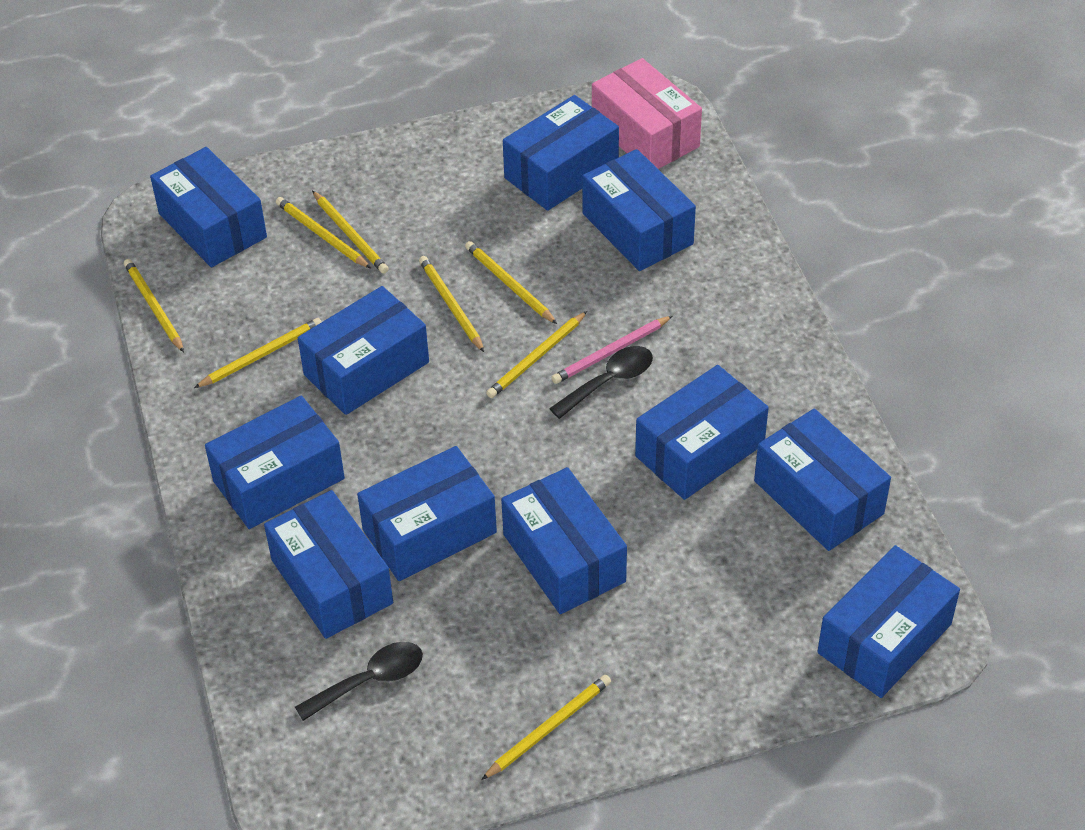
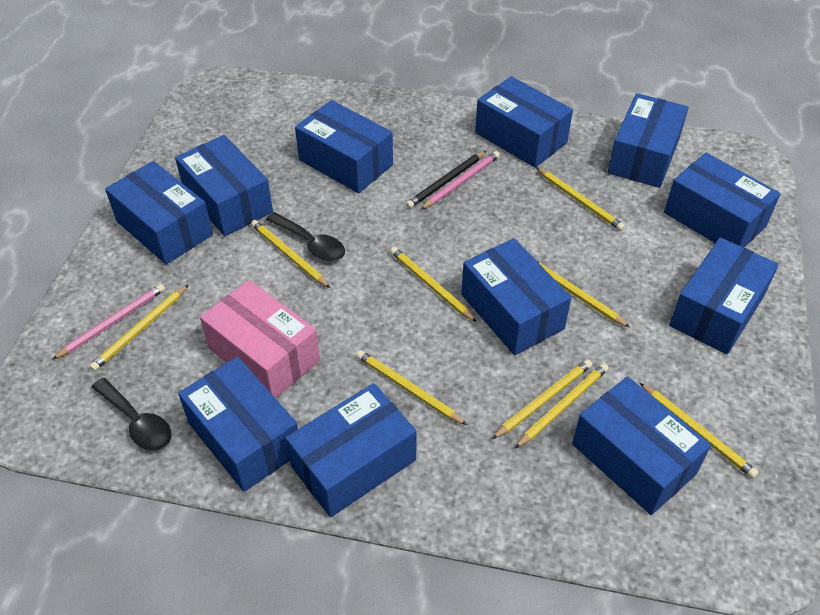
black pencil: 0 -> 1
pink pencil: 1 -> 2
yellow pencil: 8 -> 9

